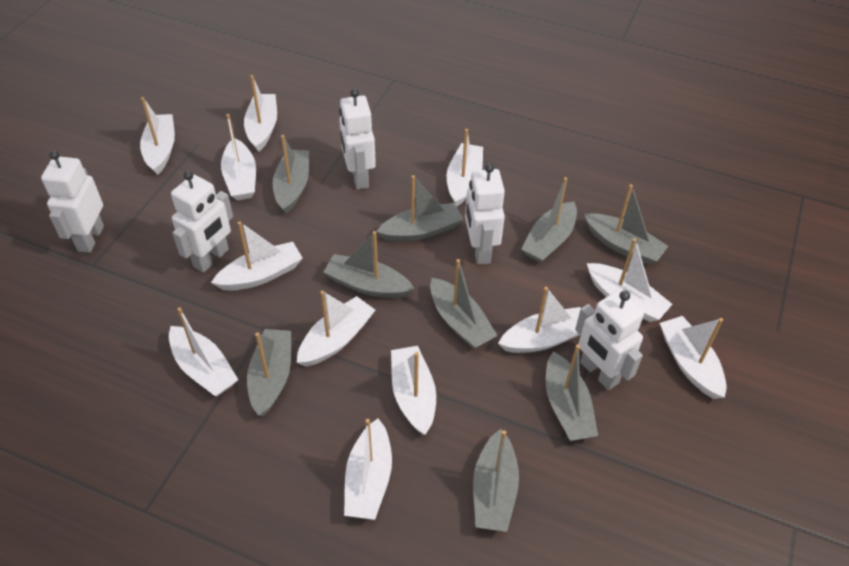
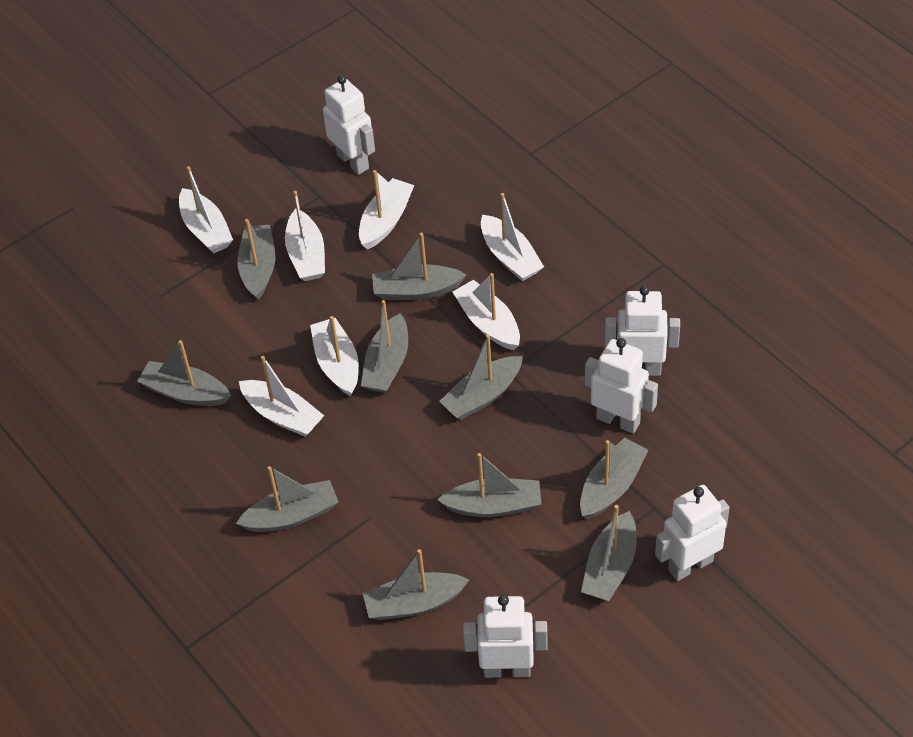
grey boat: 9 -> 10
white boat: 12 -> 7

